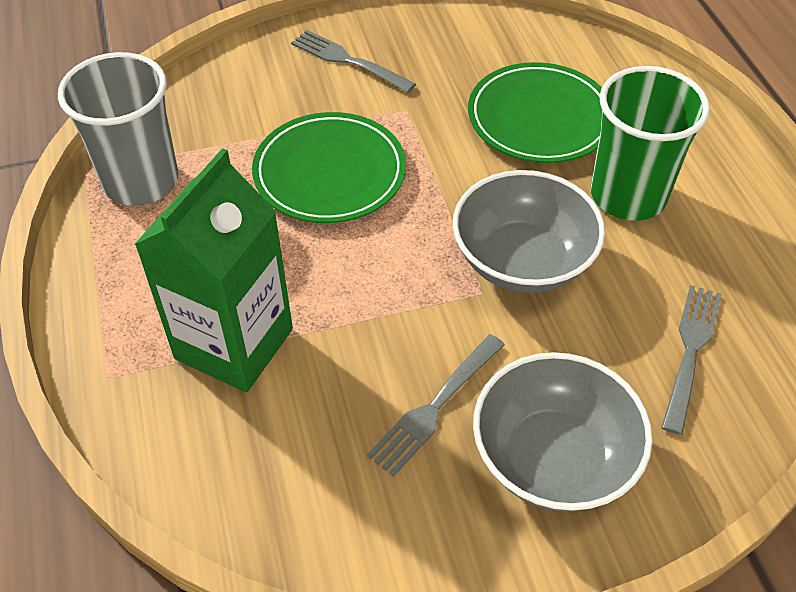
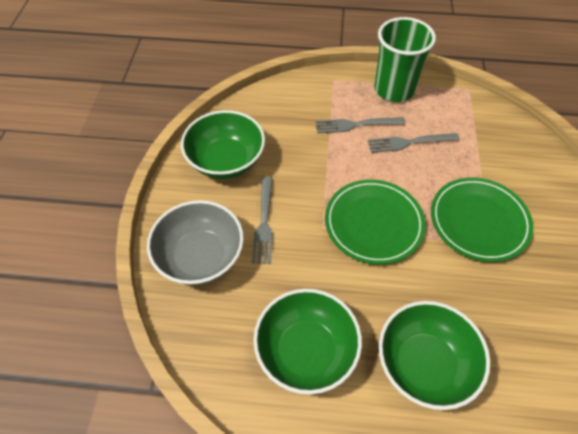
green bowl: 0 -> 3
green carton: 1 -> 0
grey bowl: 2 -> 1
grey cup: 1 -> 0

